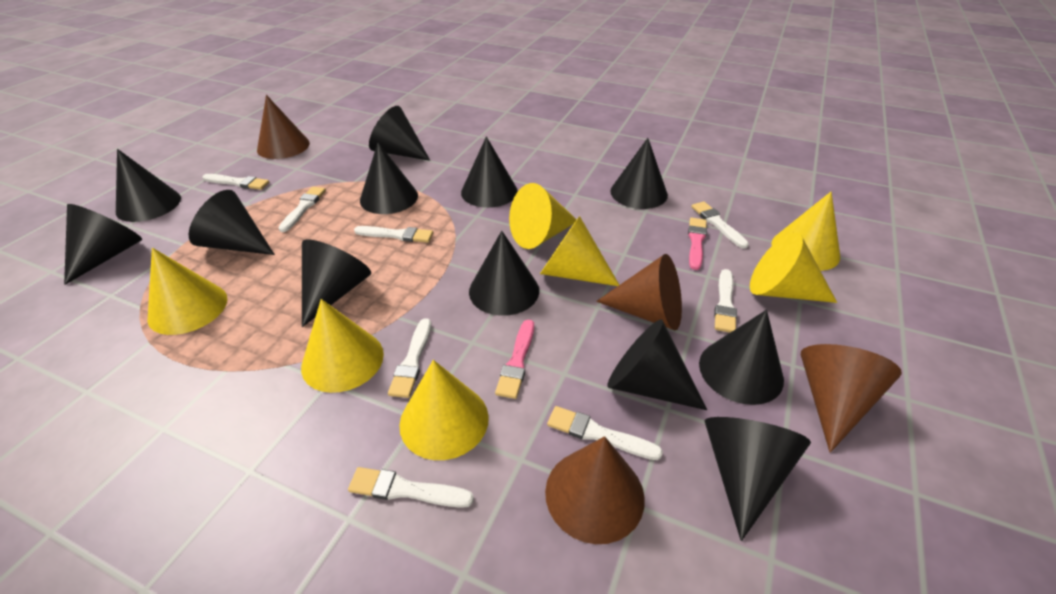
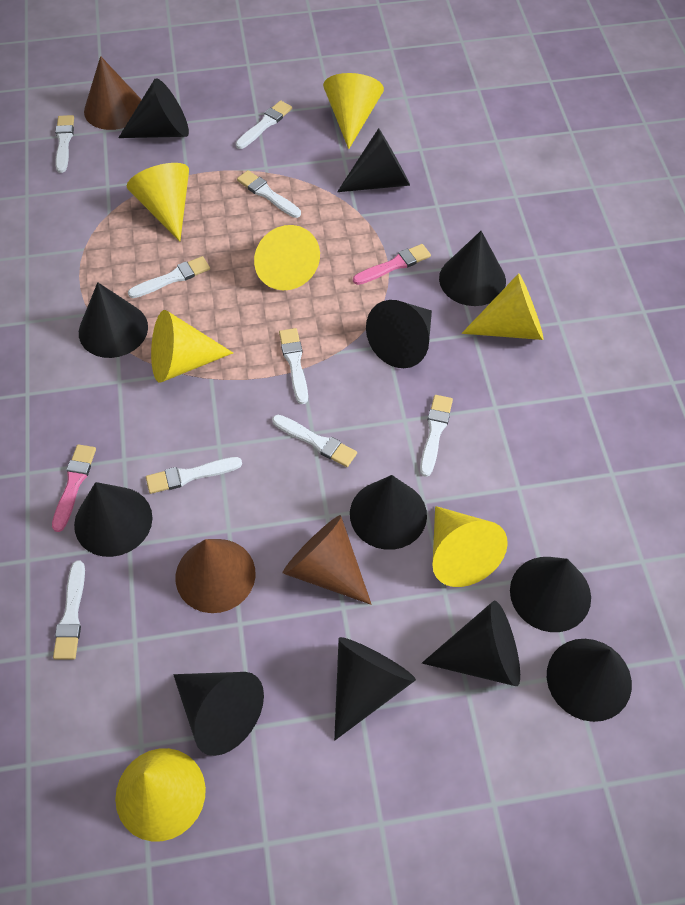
brown cone: 4 -> 3
white brush: 8 -> 9

